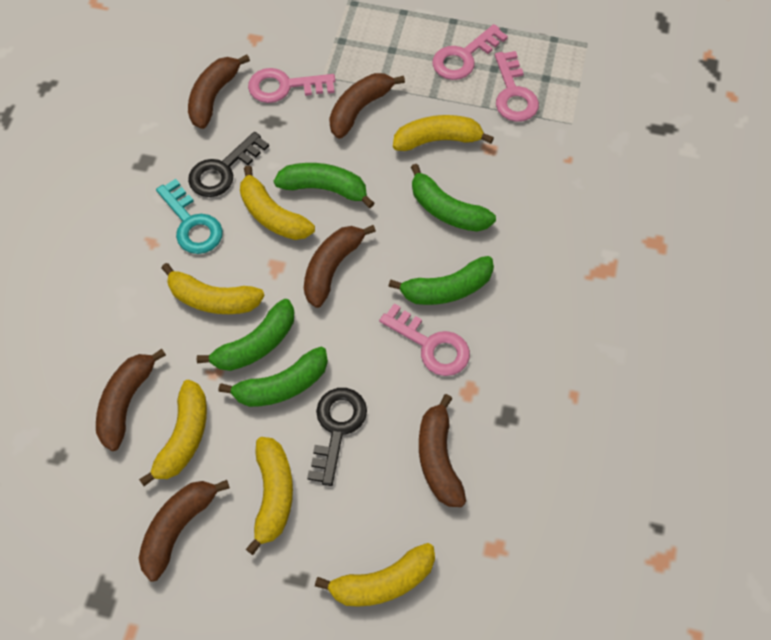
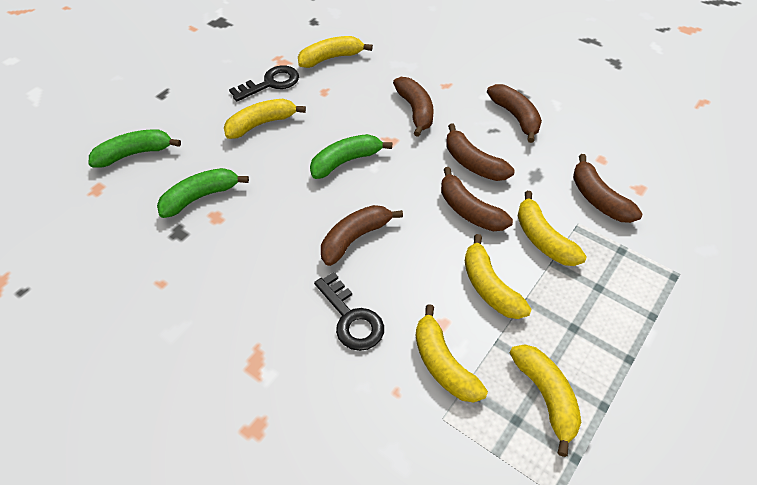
green banana: 5 -> 3
pink key: 4 -> 0
turquoise key: 1 -> 0

